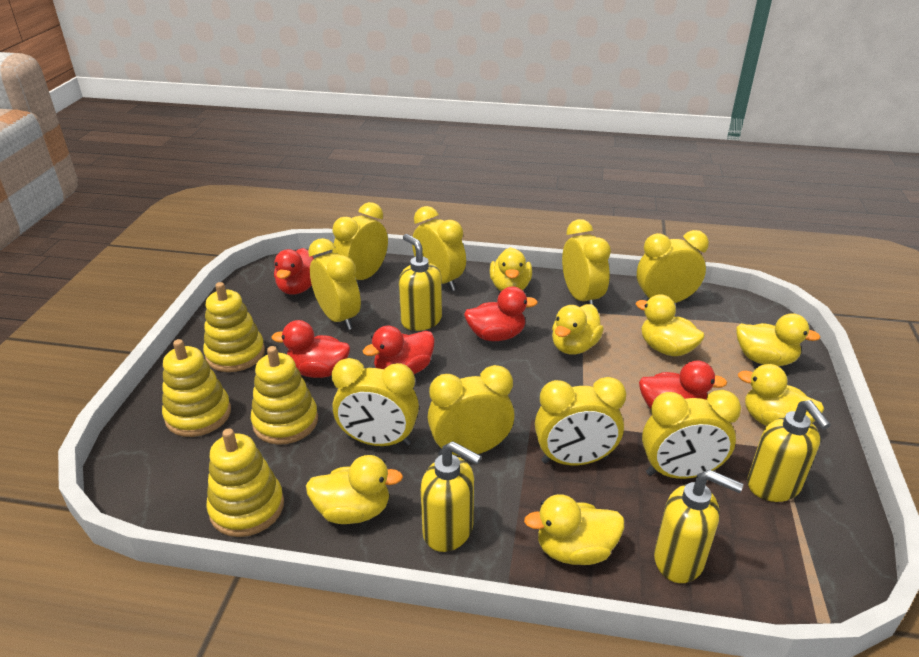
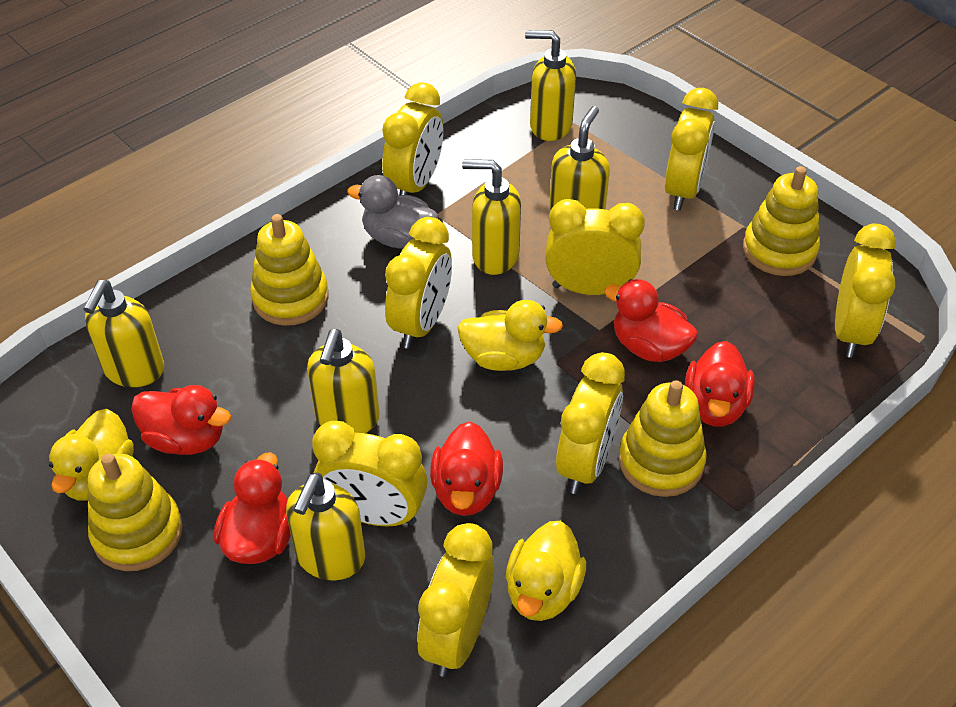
grey duck: 0 -> 1
yellow clock: 9 -> 8
yellow duck: 7 -> 3
yellow soap dispenser: 4 -> 6

